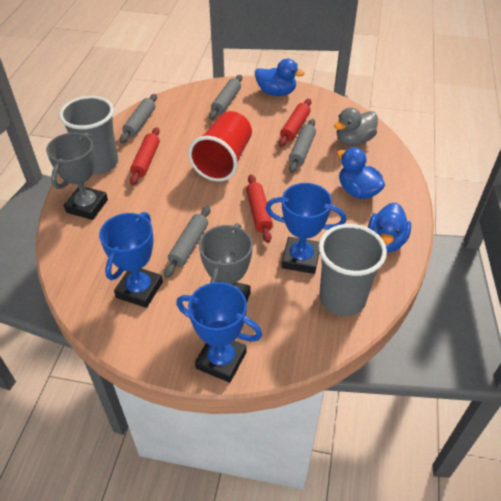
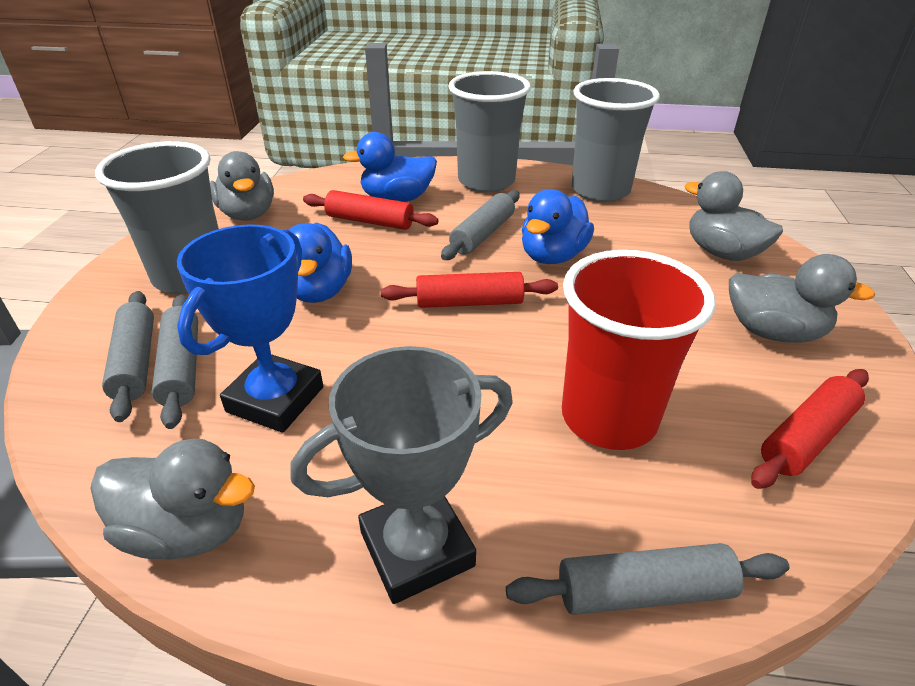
blue trophy: 3 -> 1
grey cup: 2 -> 3
grey duck: 1 -> 4
grey trophy: 2 -> 1

